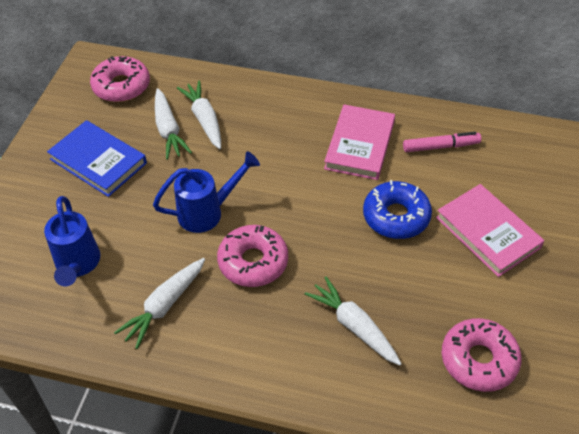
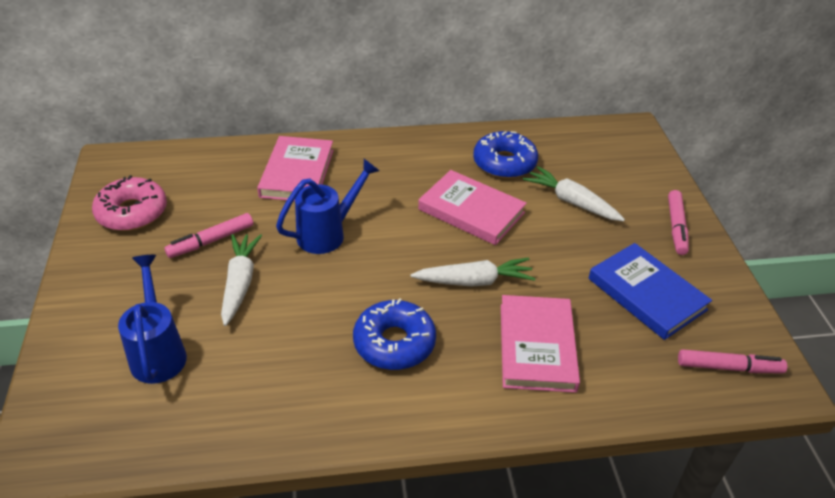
blue donut: 1 -> 2
pink book: 2 -> 3
pink donut: 3 -> 1
pink marker: 1 -> 3
white carrot: 4 -> 3

